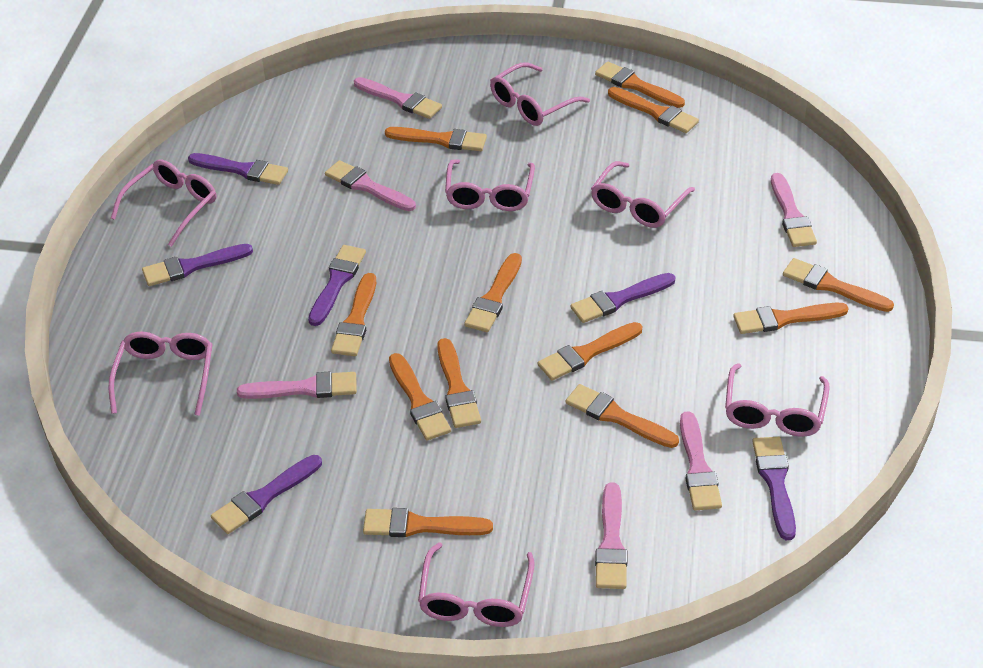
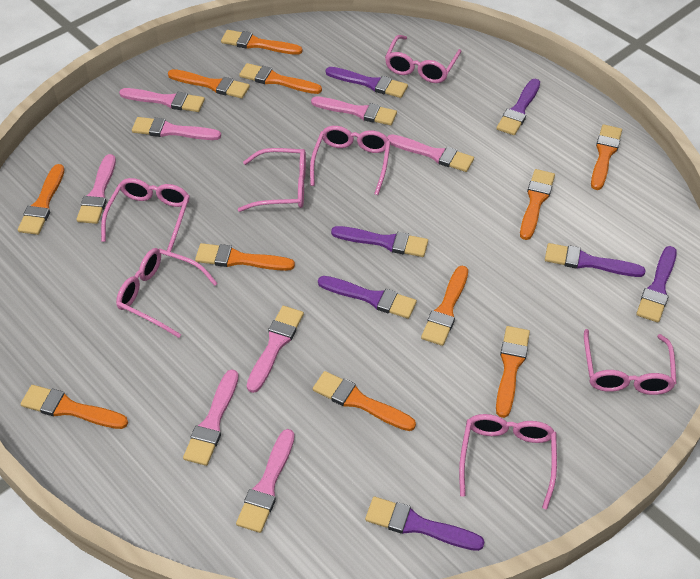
orange brush: 12 -> 11
pink brush: 6 -> 8
purple brush: 6 -> 7

